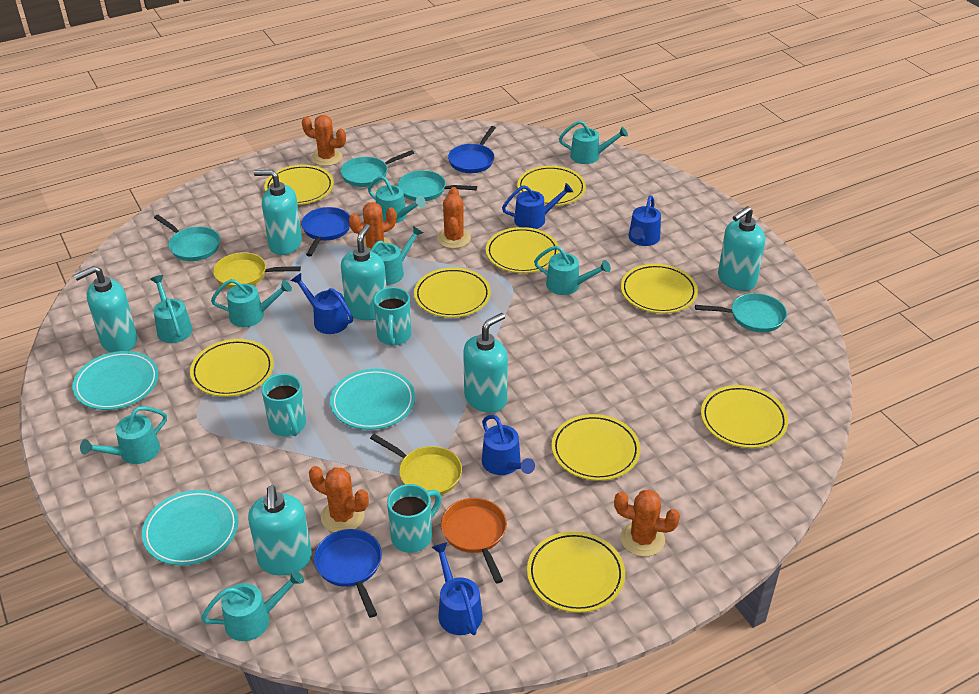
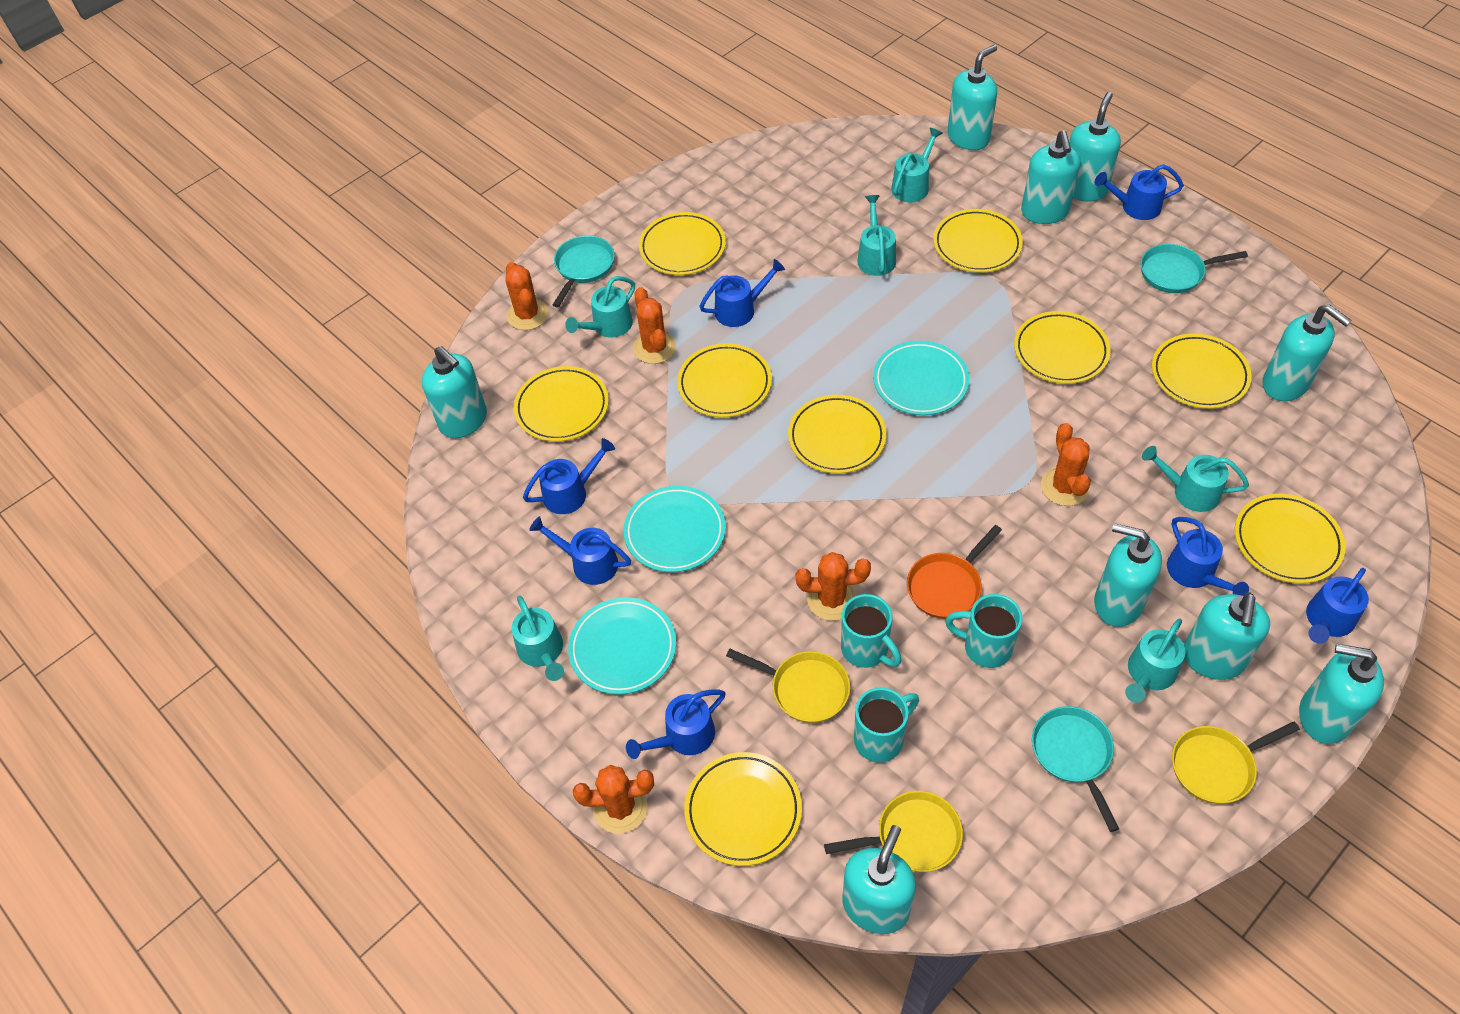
blue pan: 3 -> 0
blue watering can: 5 -> 7
turquoise pan: 4 -> 3
turquoise soap dispenser: 6 -> 9
turquoise watering can: 8 -> 6
yellow pan: 2 -> 3

